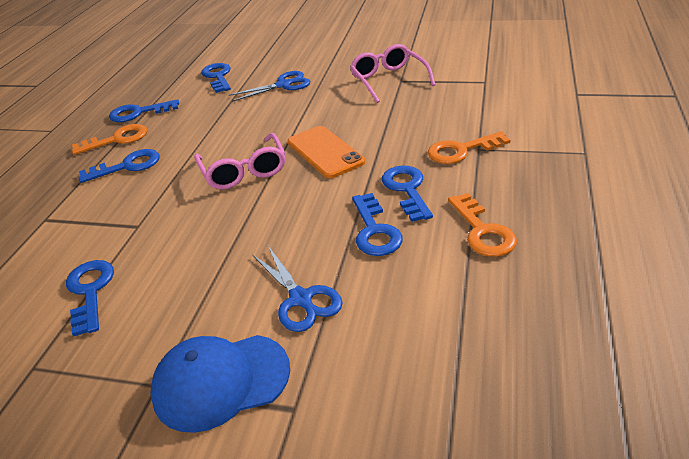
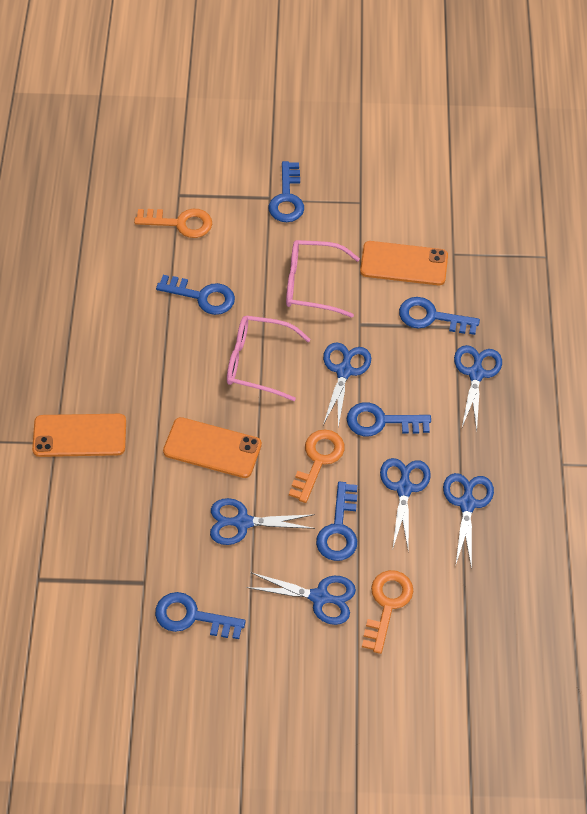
blue cap: 1 -> 0
blue scissors: 2 -> 6
orange phone: 1 -> 3

